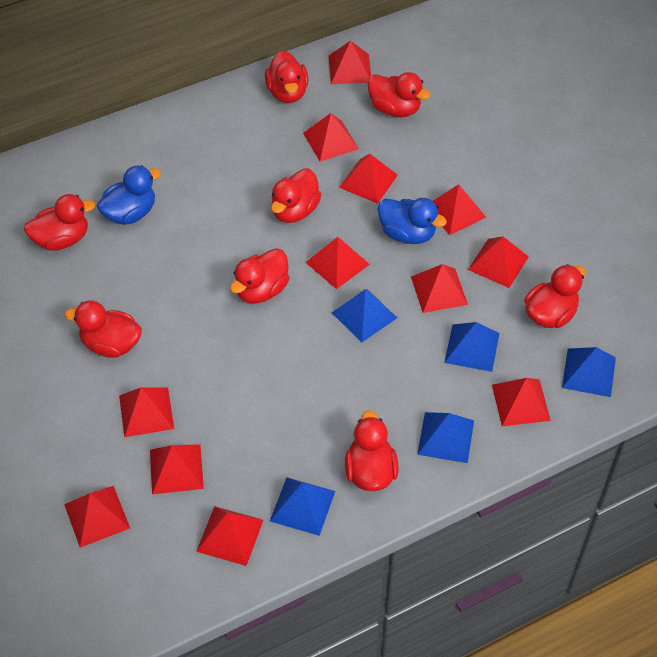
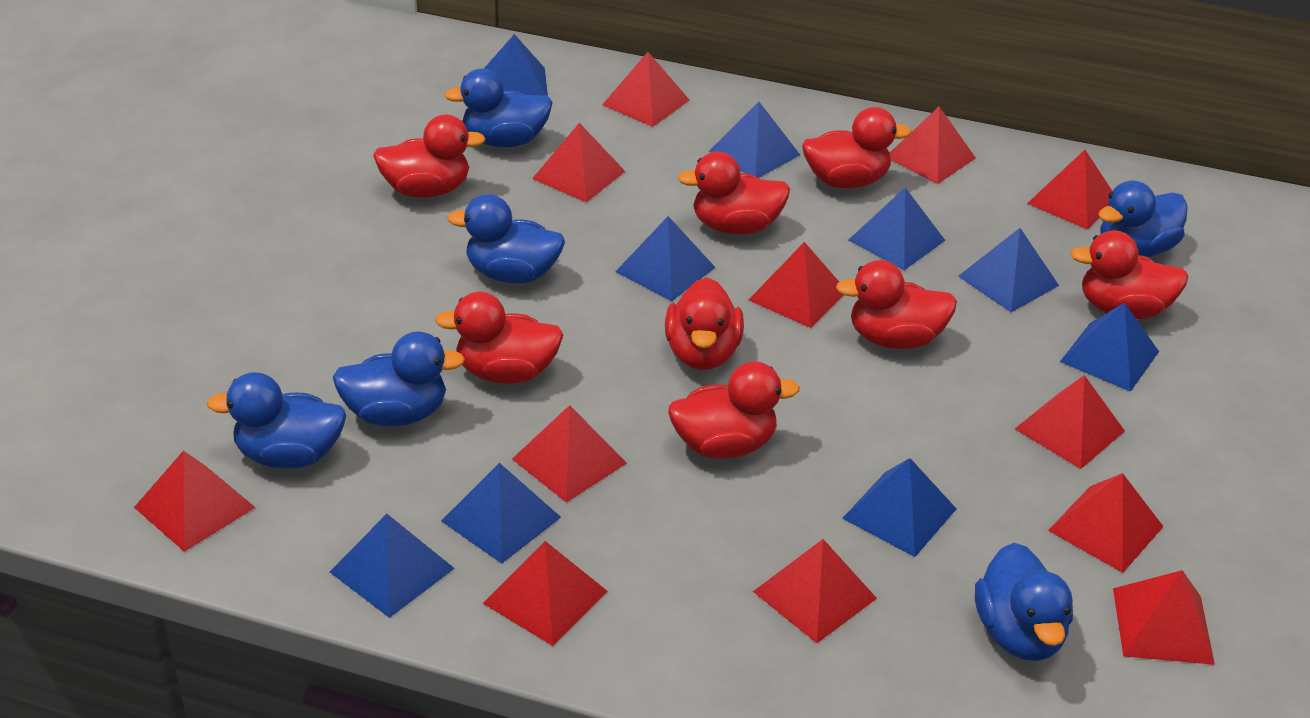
blue duck: 2 -> 6
blue pyramid: 5 -> 9

